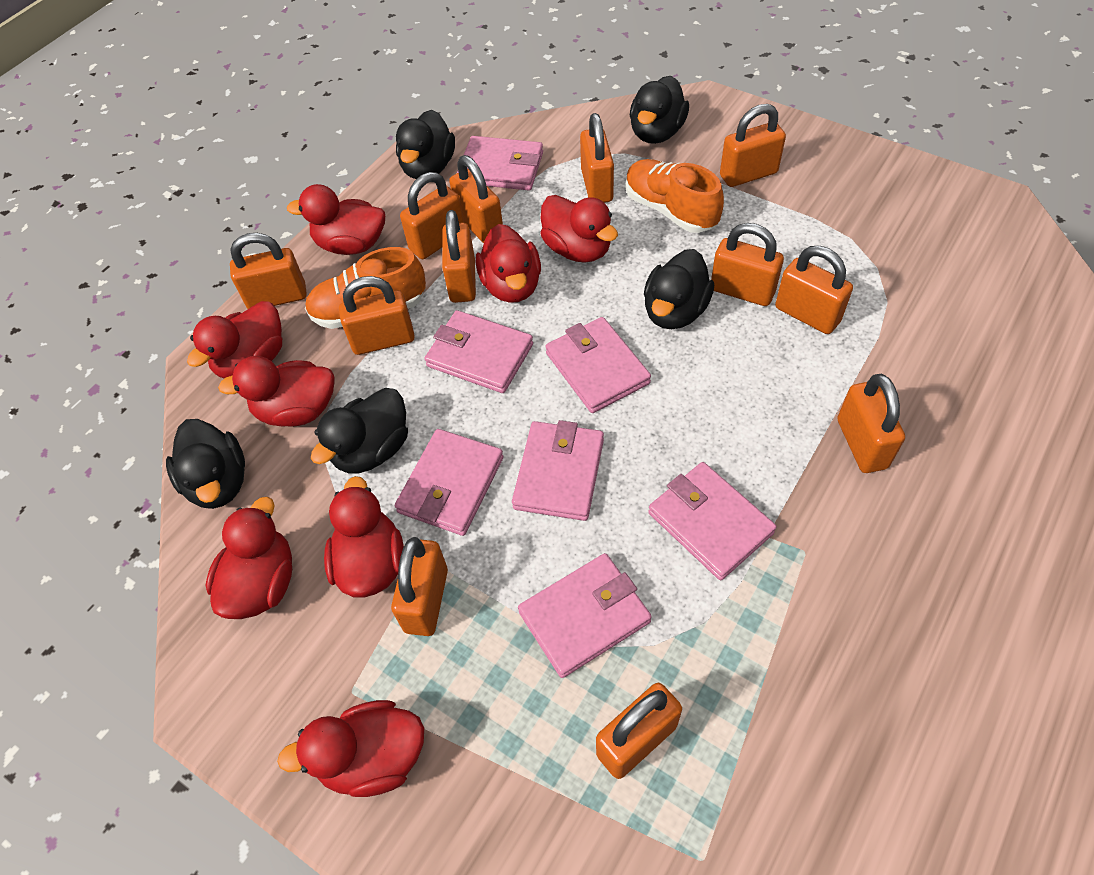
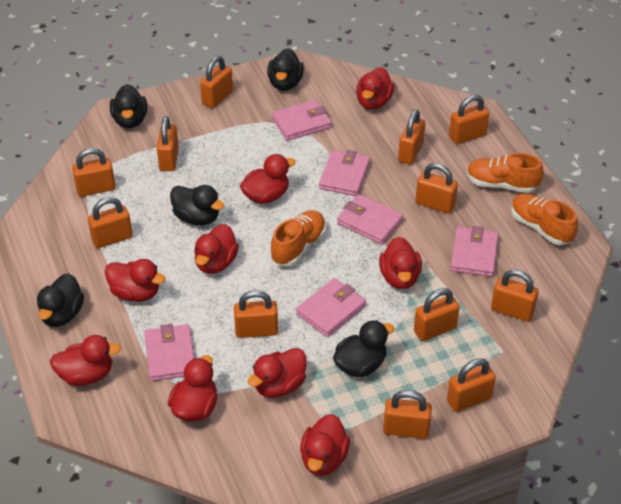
orange shoe: 2 -> 3
pink wallet: 7 -> 6
red duck: 8 -> 9

